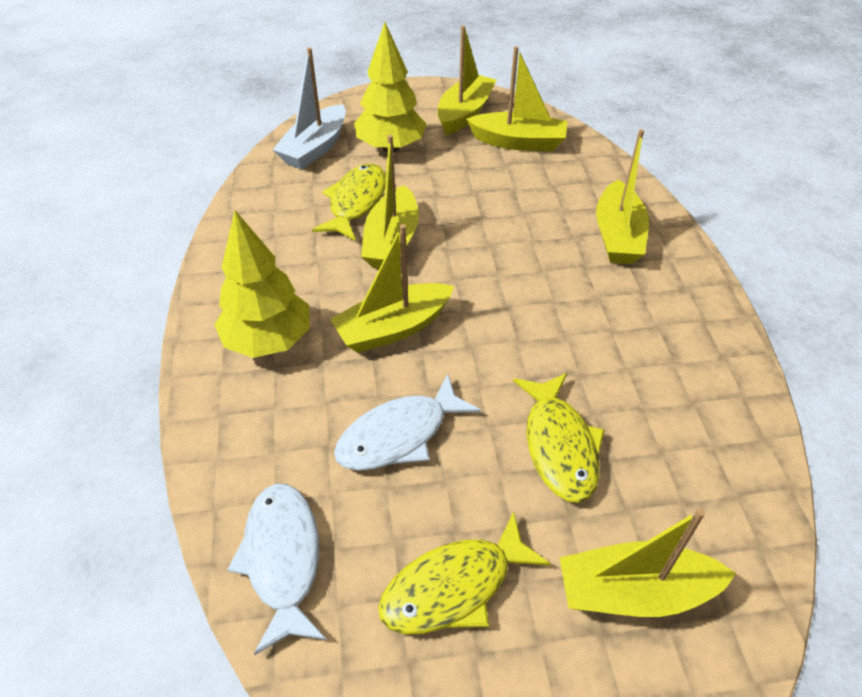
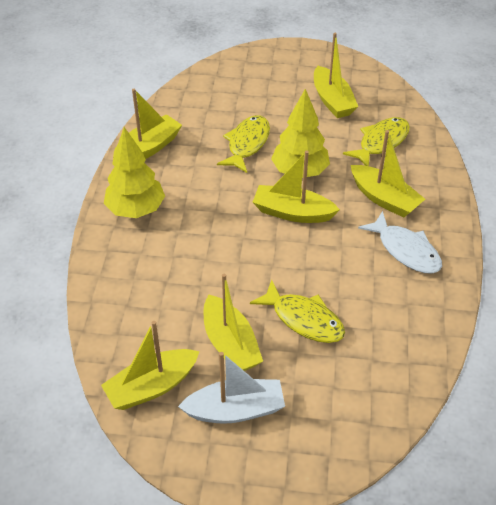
white fish: 2 -> 1

